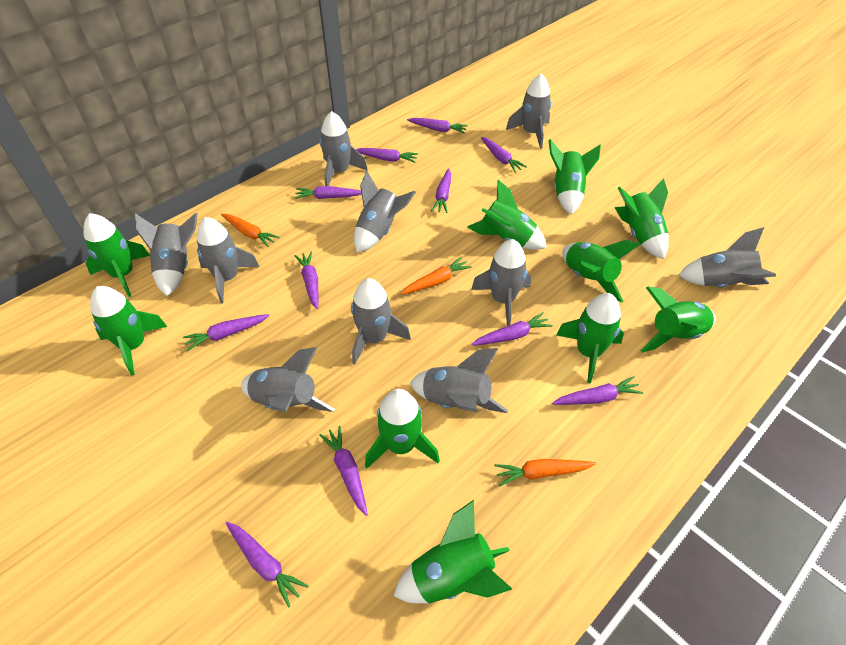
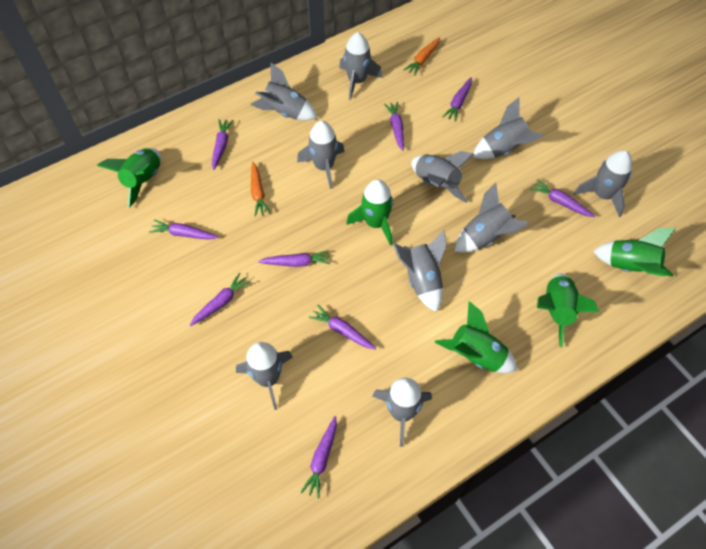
green rocket: 10 -> 5
orange carrot: 3 -> 2
purple carrot: 11 -> 9

